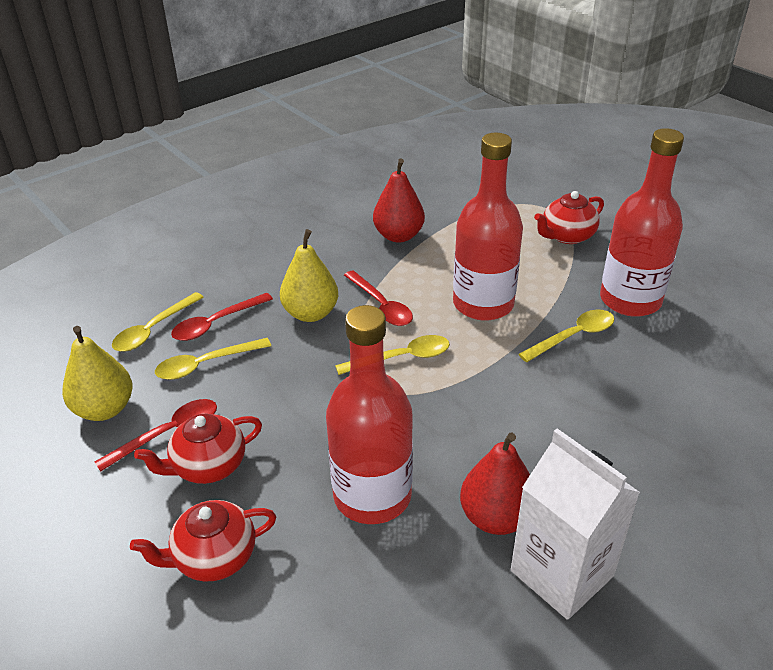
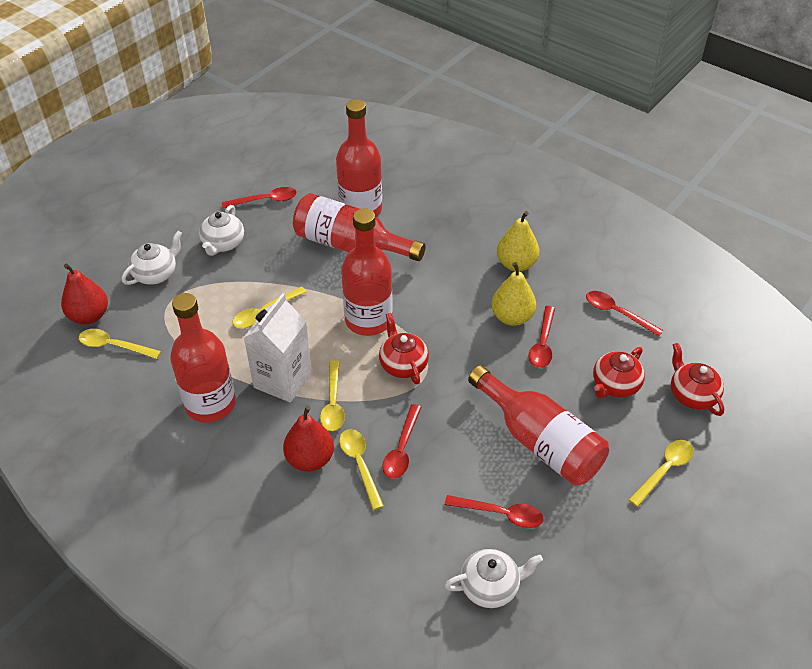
red bottle: 3 -> 5
red spoon: 3 -> 5
white teapot: 0 -> 3
yellow spoon: 4 -> 5

